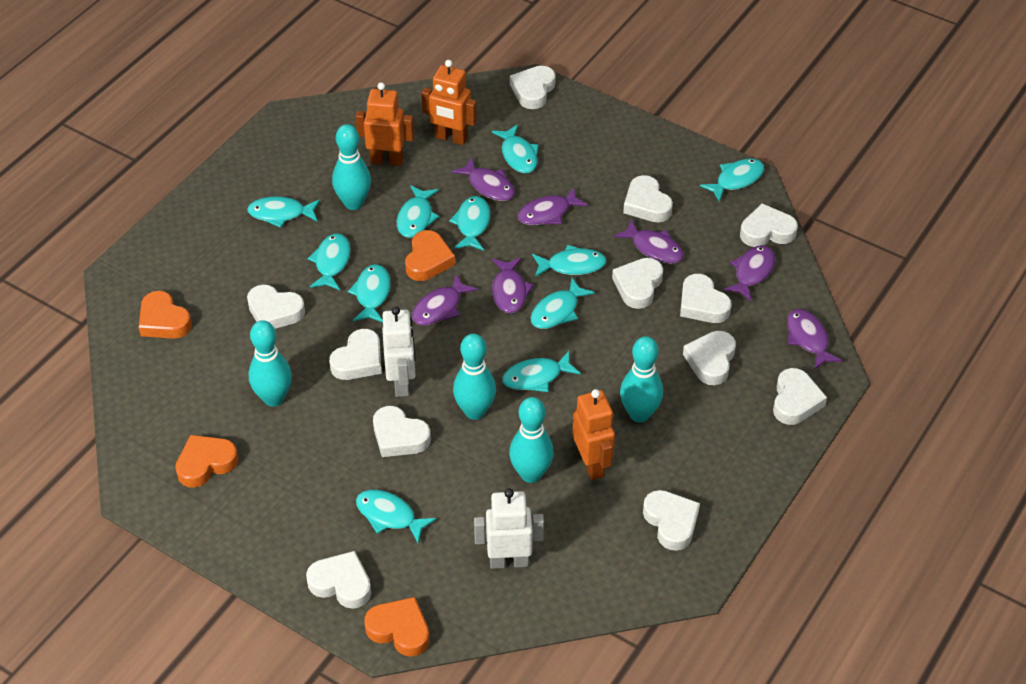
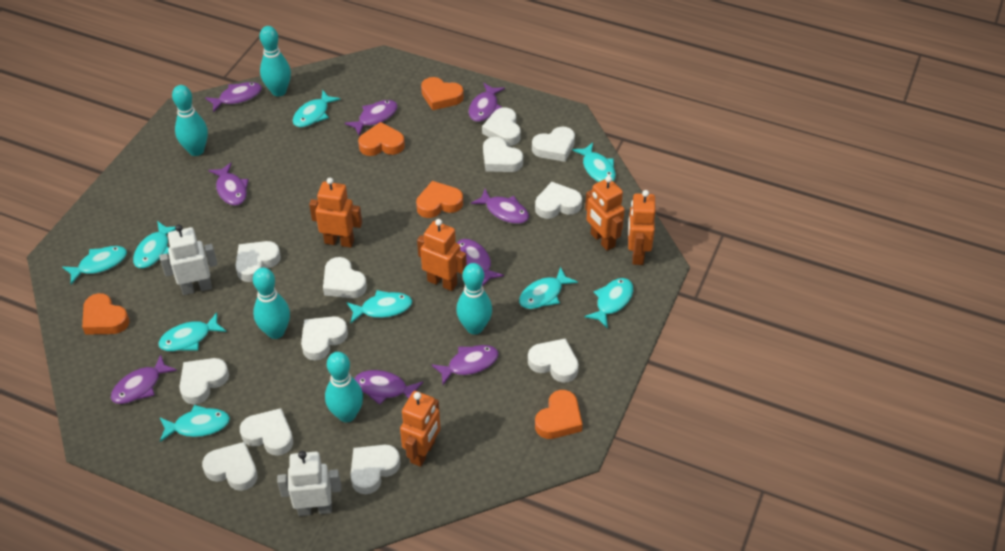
orange heart: 4 -> 5
orange robot: 3 -> 5
purple fish: 7 -> 9
turquoise fish: 11 -> 9

